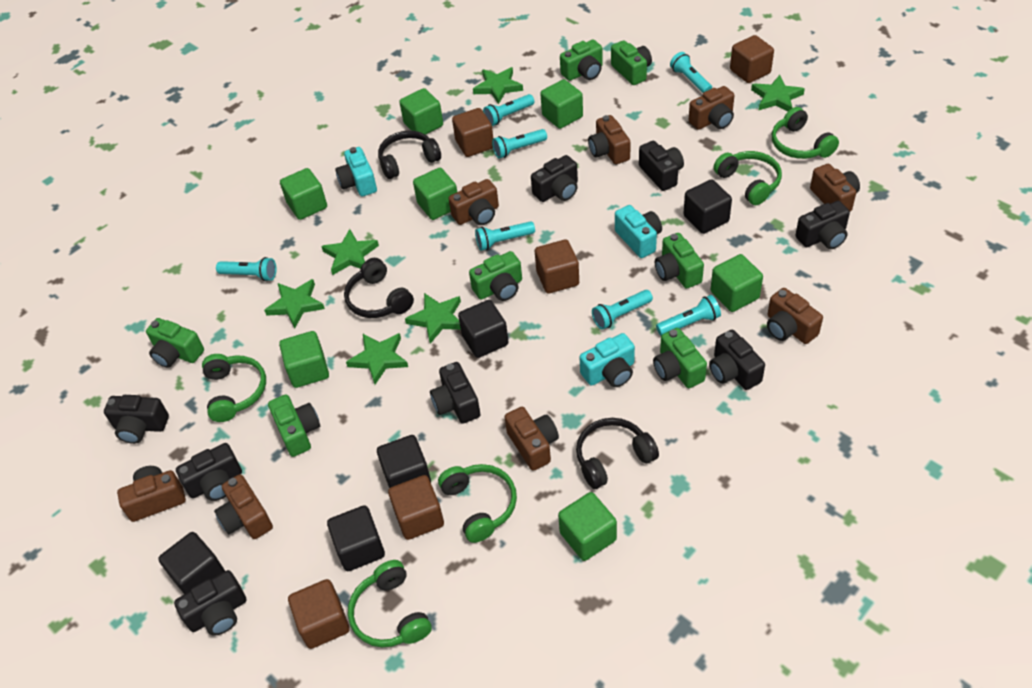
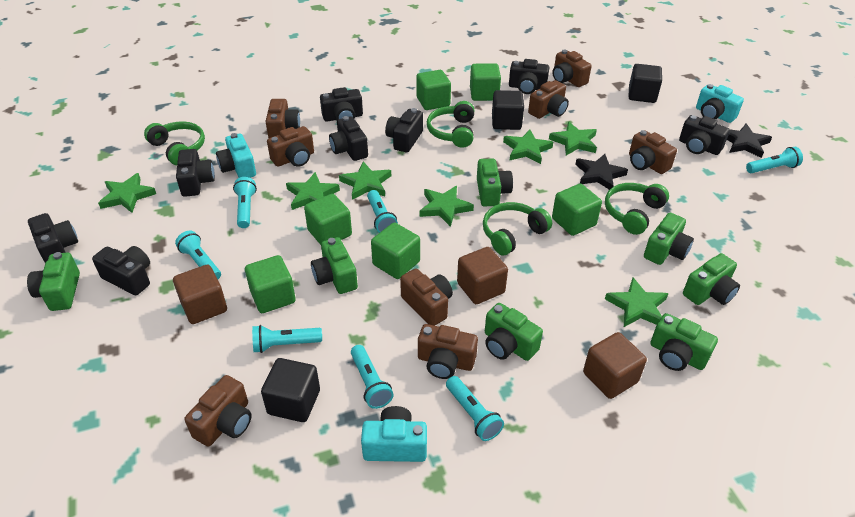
black cube: 5 -> 3
black headphones: 3 -> 0
black star: 0 -> 2
brown cube: 5 -> 3
green cube: 7 -> 6
green headphones: 5 -> 4
green star: 6 -> 7

